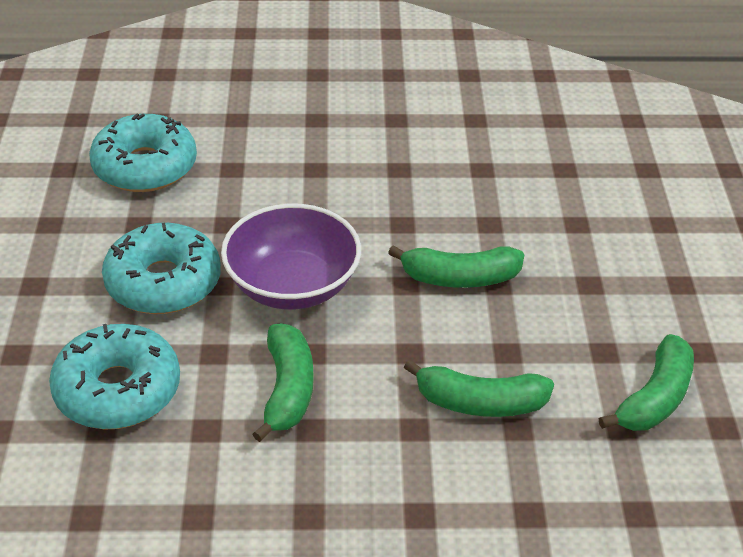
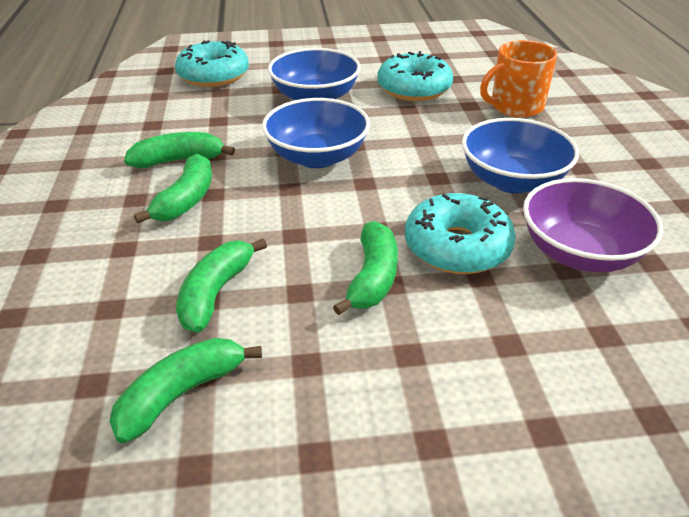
blue bowl: 0 -> 3
green banana: 4 -> 5
orange mug: 0 -> 1

